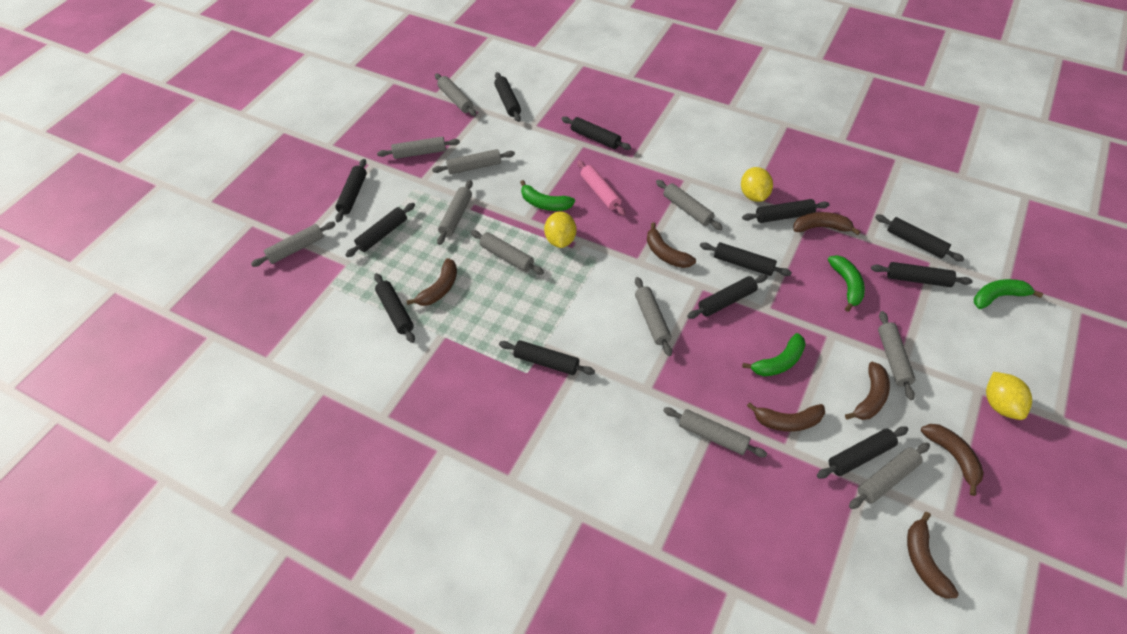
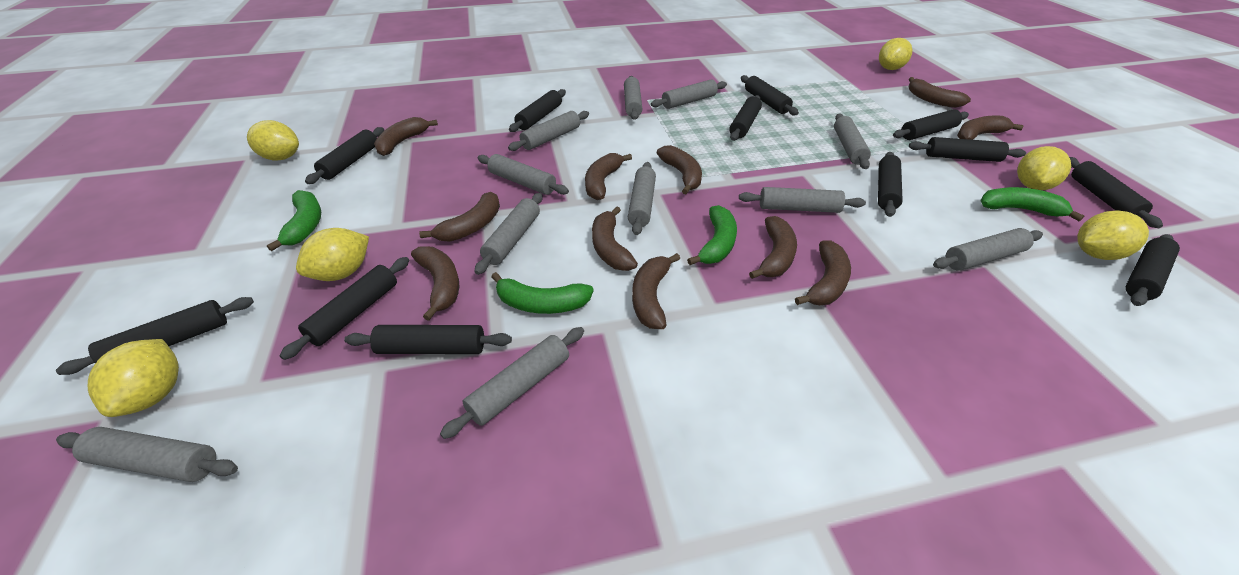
brown banana: 7 -> 11
pink rolling pin: 1 -> 0
yellow lemon: 3 -> 6

